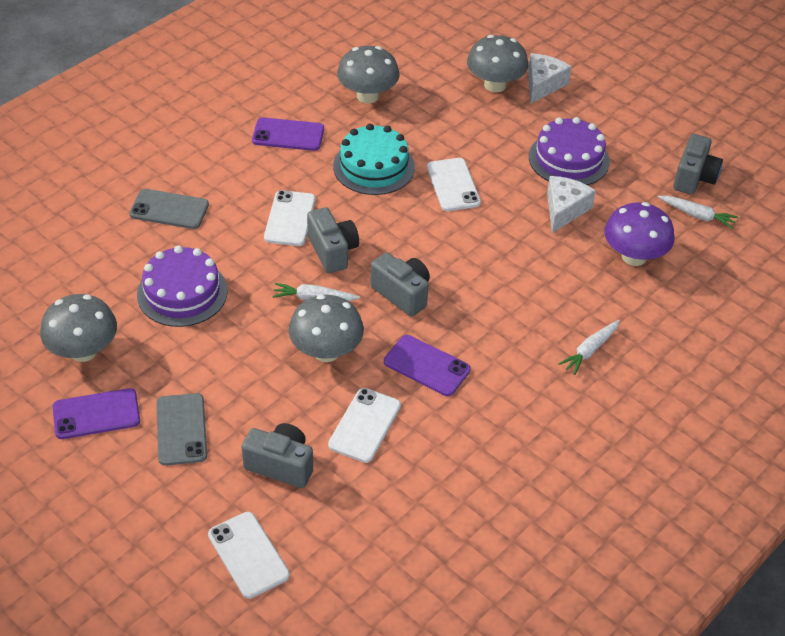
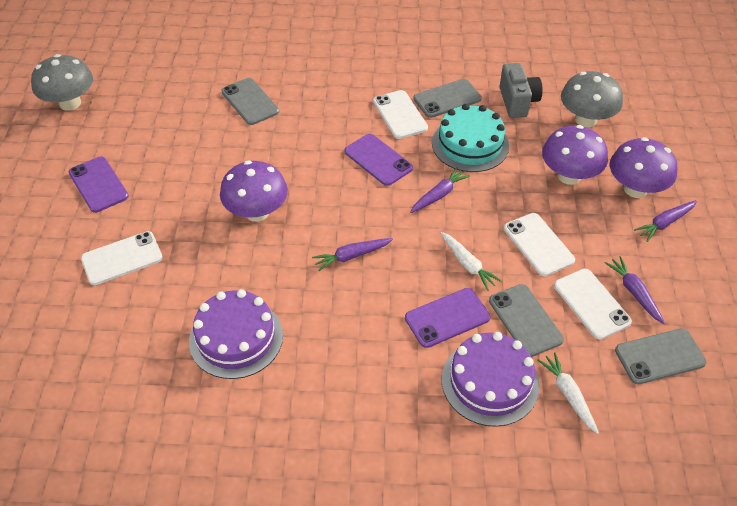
grey camera: 4 -> 1
grey mushroom: 4 -> 2
grey phone: 2 -> 4
purple carrot: 0 -> 4
purple mushroom: 1 -> 3
white carrot: 3 -> 2
white cheese: 2 -> 0

